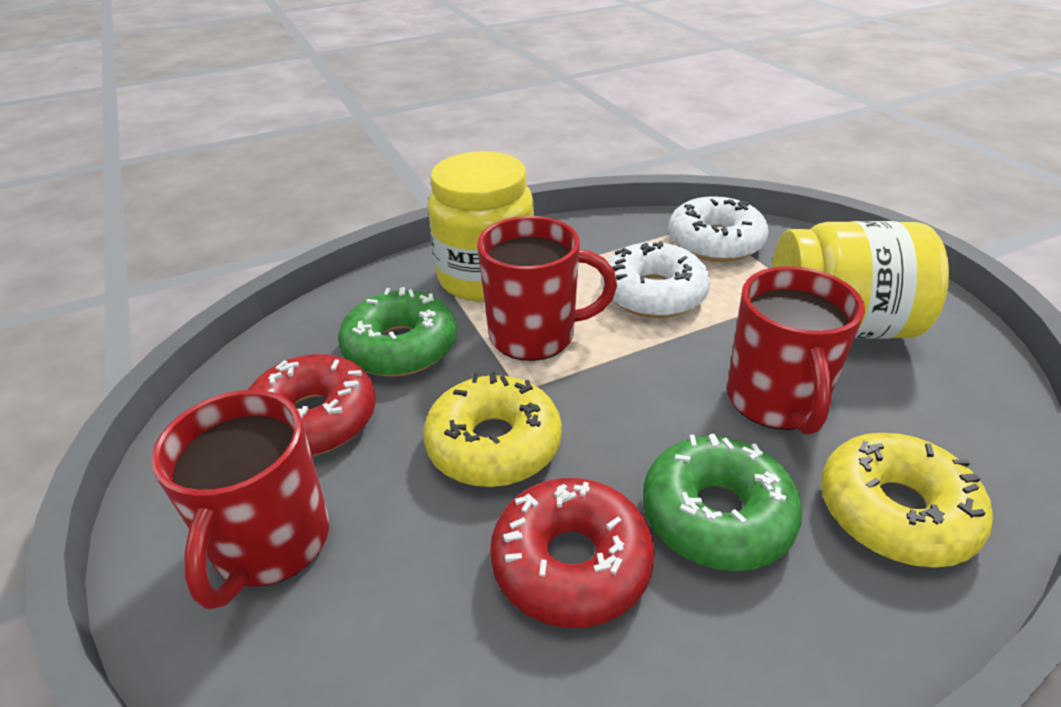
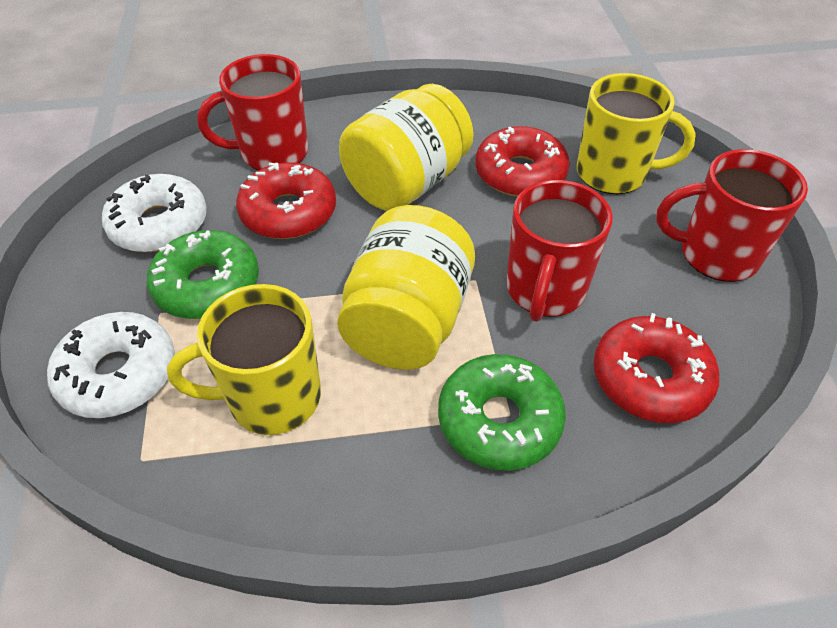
red donut: 2 -> 3
yellow donut: 2 -> 0
yellow mug: 0 -> 2

